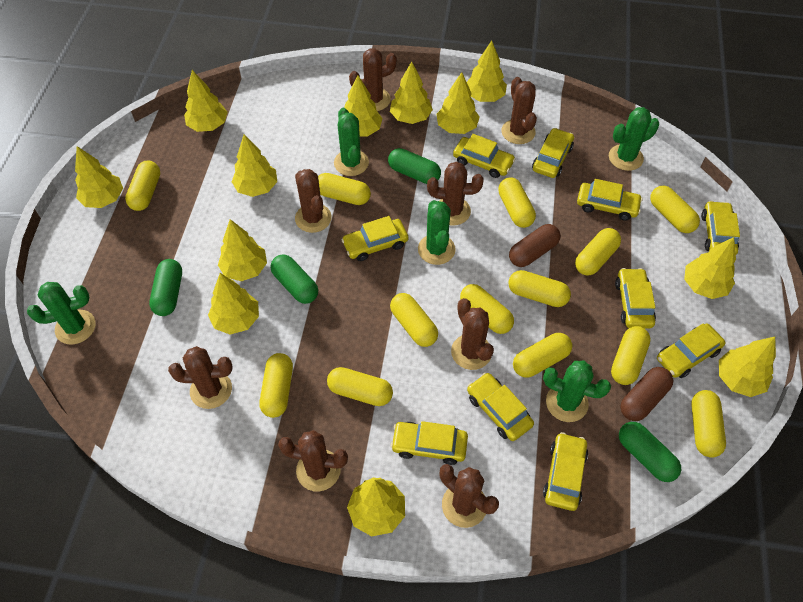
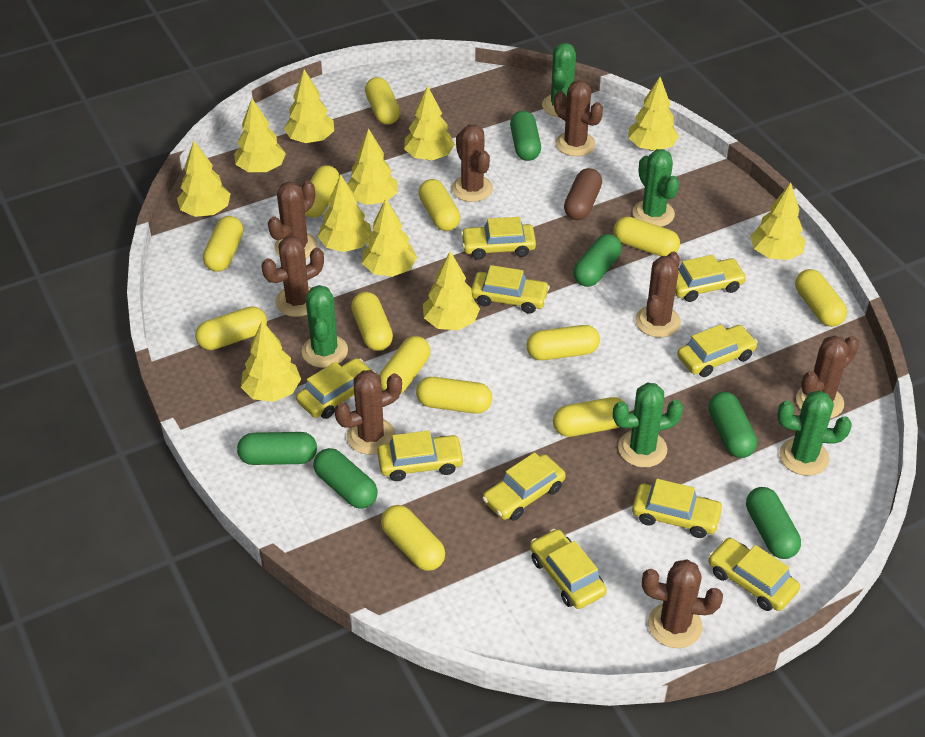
brown capsule: 2 -> 1
green capsule: 4 -> 6
yellow tree: 12 -> 11

